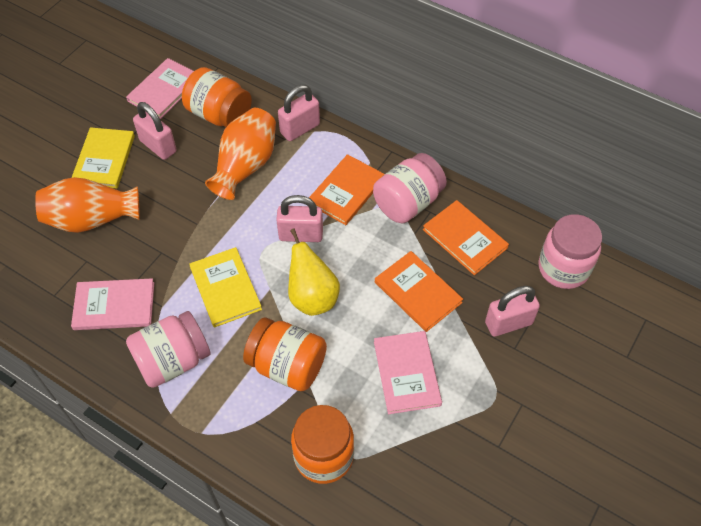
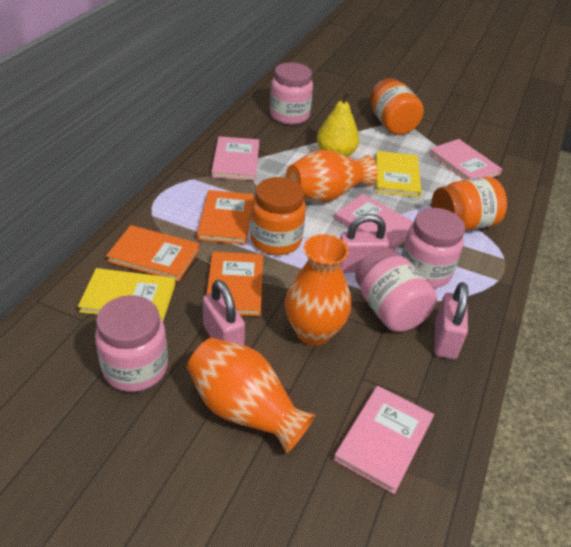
orange vase: 2 -> 3
pink book: 3 -> 4
pink jar: 3 -> 4
pink padlock: 4 -> 3

